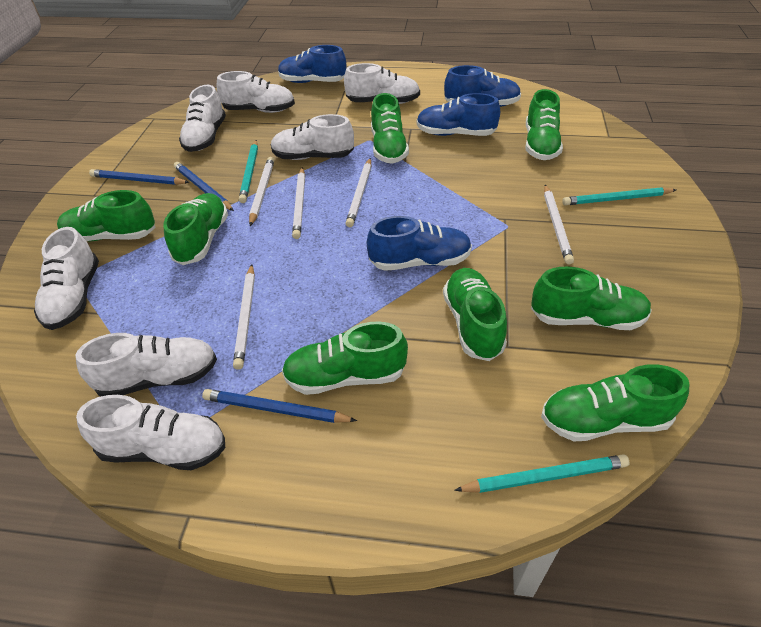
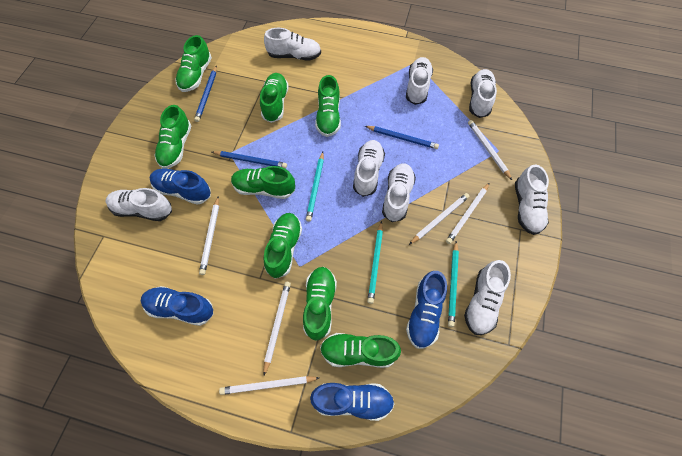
white pencil: 5 -> 6
white shoe: 7 -> 8

